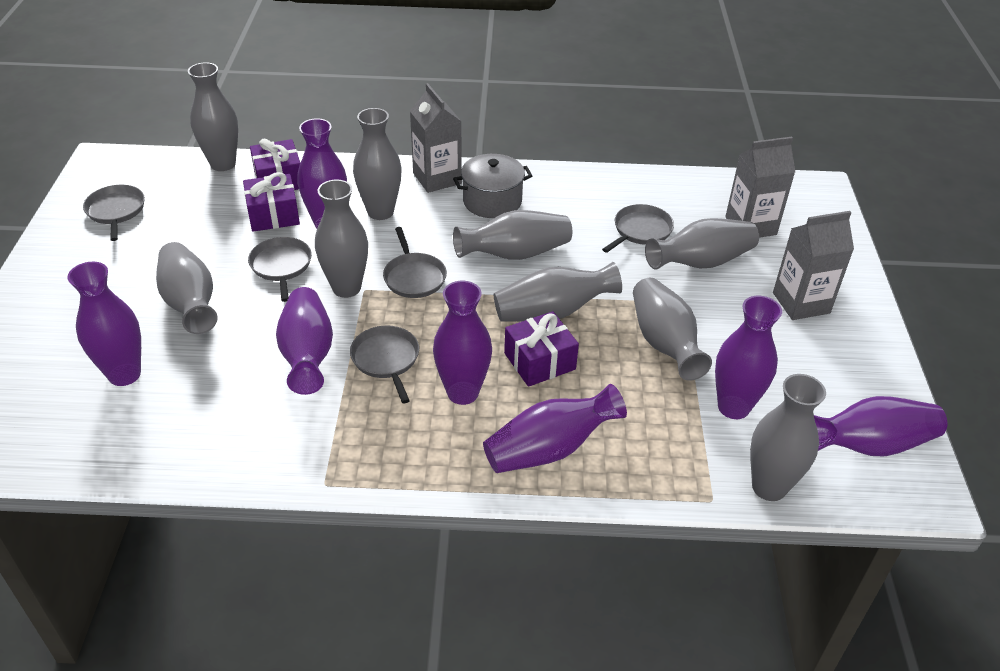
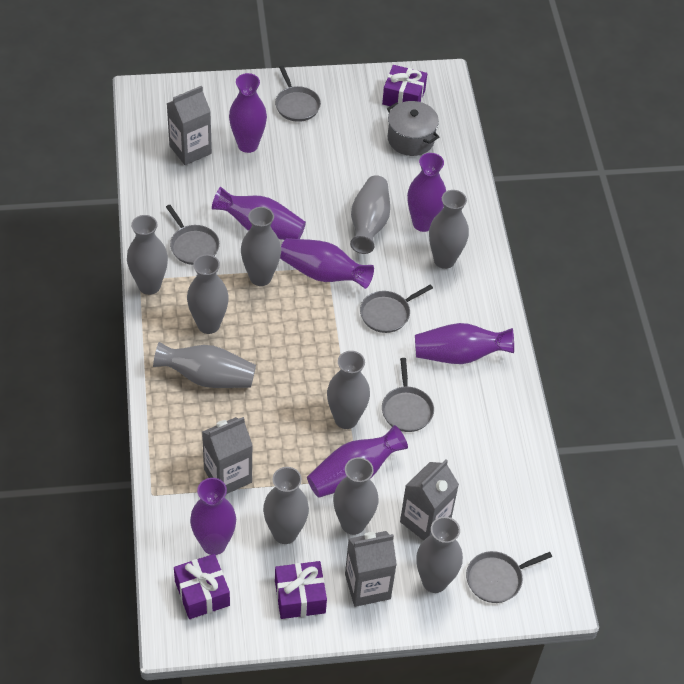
grey carton: 3 -> 4
grey vase: 9 -> 10

